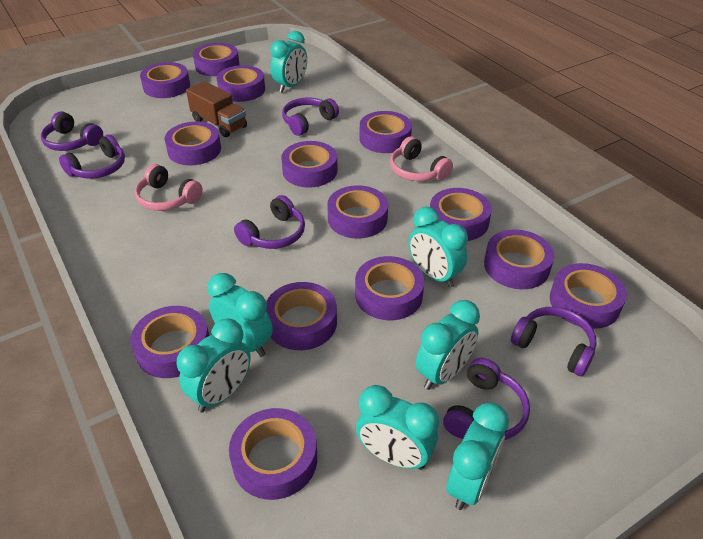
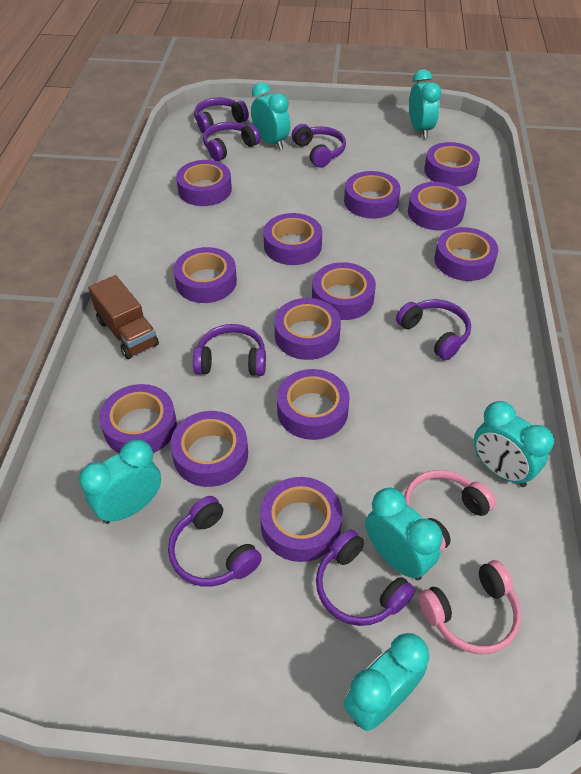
purple headphones: 6 -> 7
purple tape: 14 -> 13
turquoise clock: 7 -> 6

